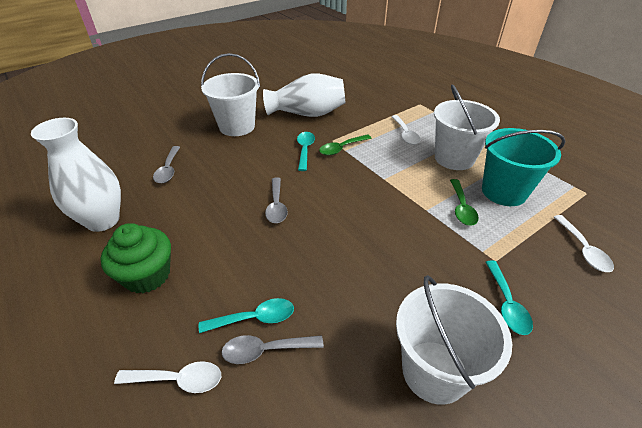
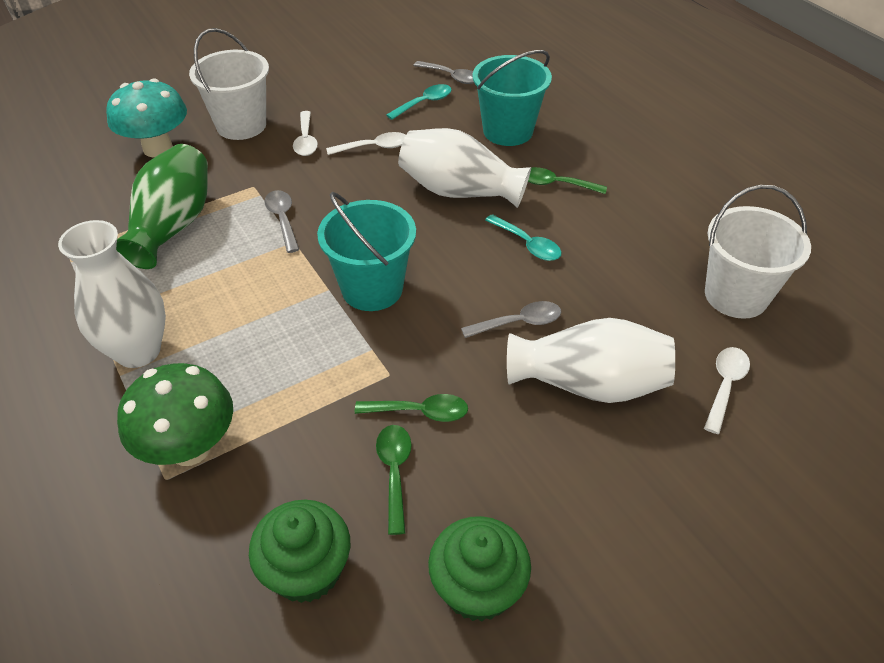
green cupcake: 1 -> 2
green mushroom: 0 -> 1
green spoon: 2 -> 3
green vase: 0 -> 1
turquoise bucket: 1 -> 2
turquoise mushroom: 0 -> 1
turquoise spoon: 3 -> 2
white bucket: 3 -> 2
white vase: 2 -> 3

